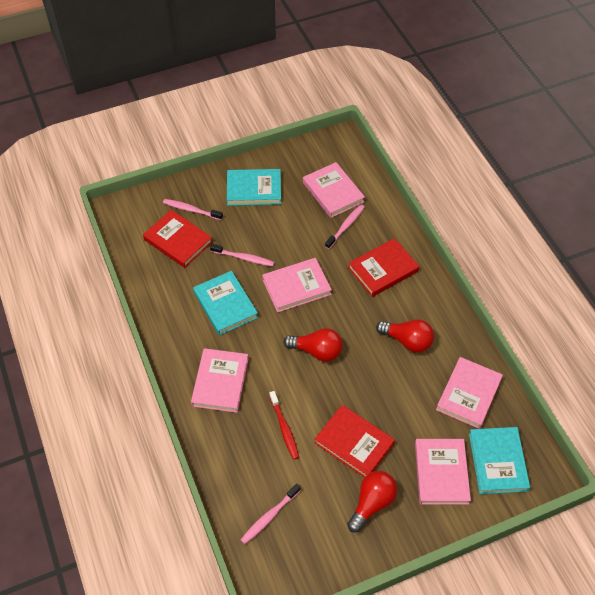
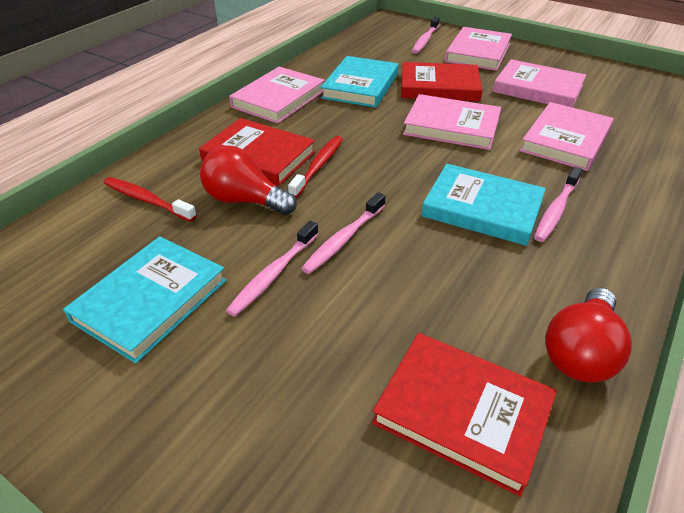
red light bulb: 3 -> 2
red toothbrush: 1 -> 2

